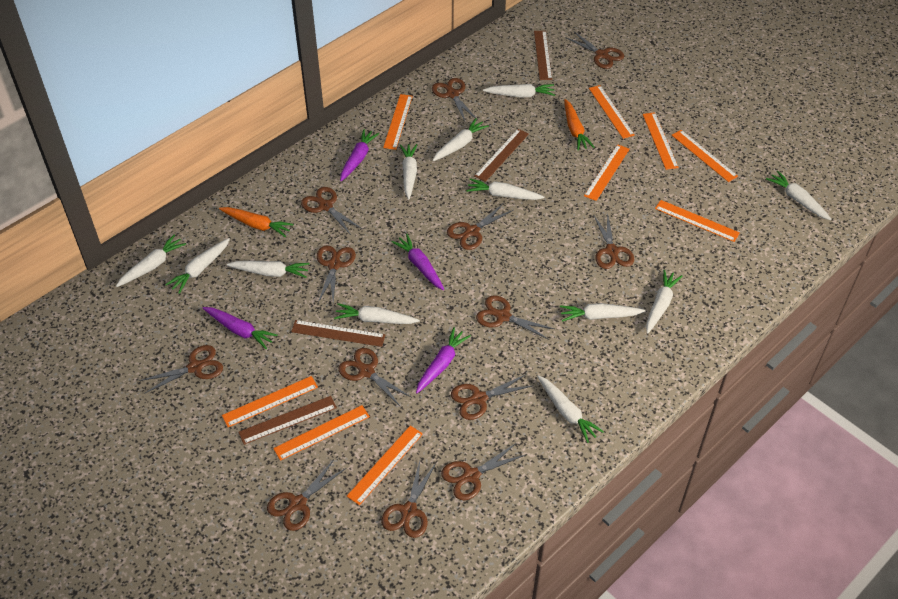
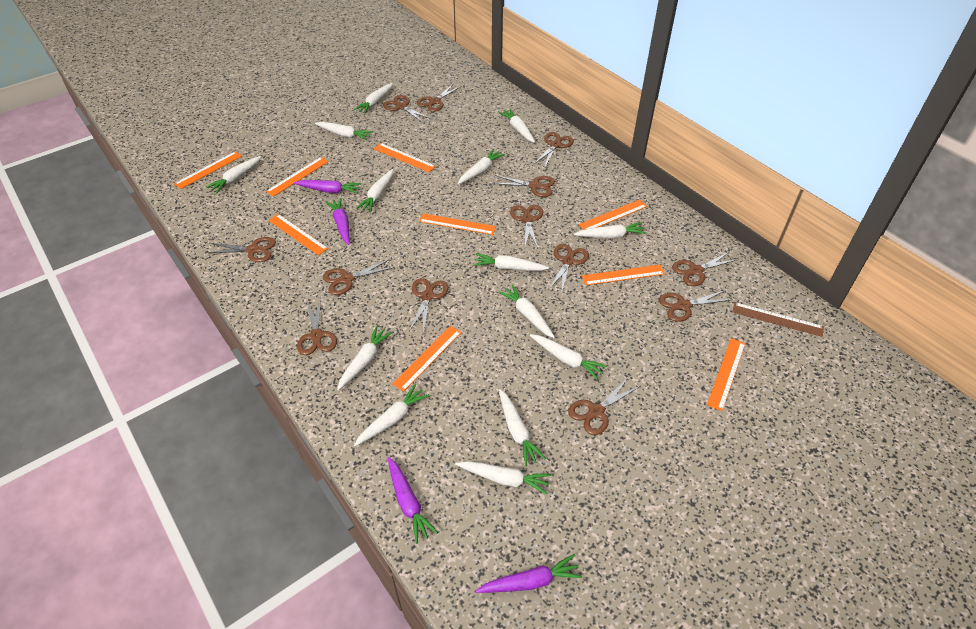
brown ruler: 4 -> 1
orange carrot: 2 -> 0
white carrot: 12 -> 14

